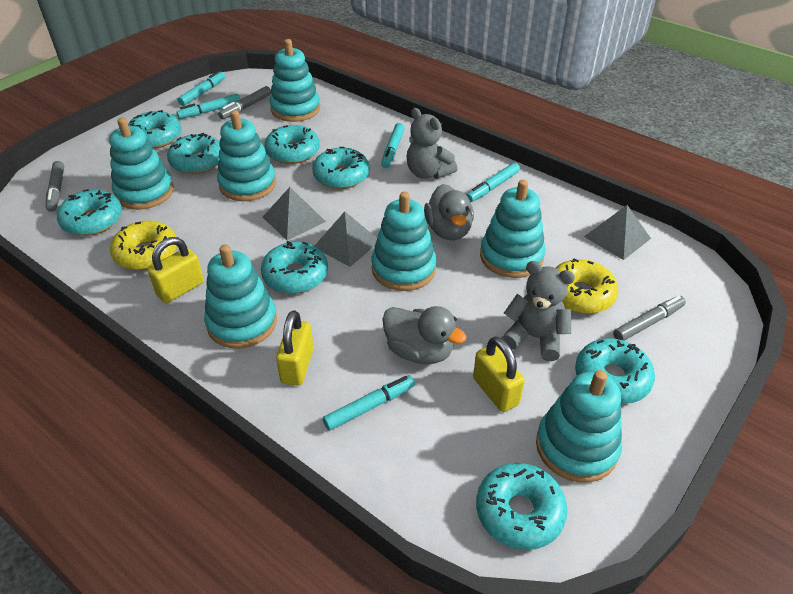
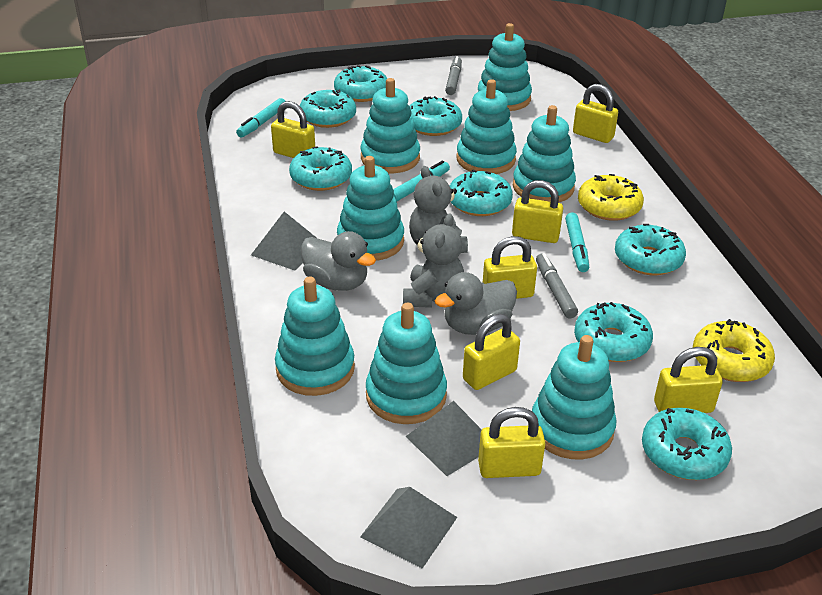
grey marker: 3 -> 2
turquoise marker: 5 -> 3
turquoise stacking toy: 7 -> 8
yellow padlock: 3 -> 7

